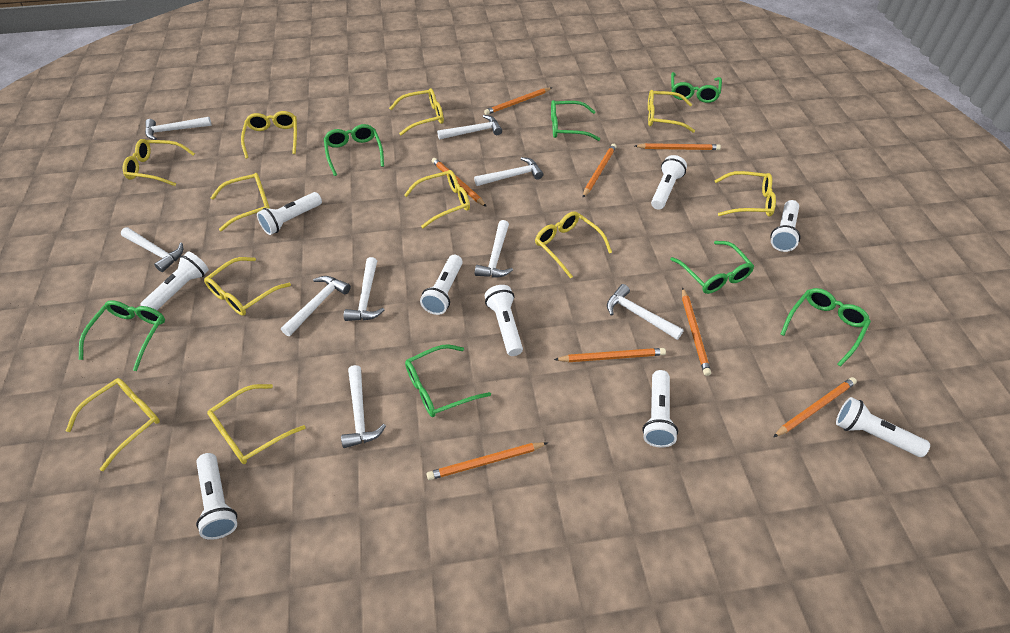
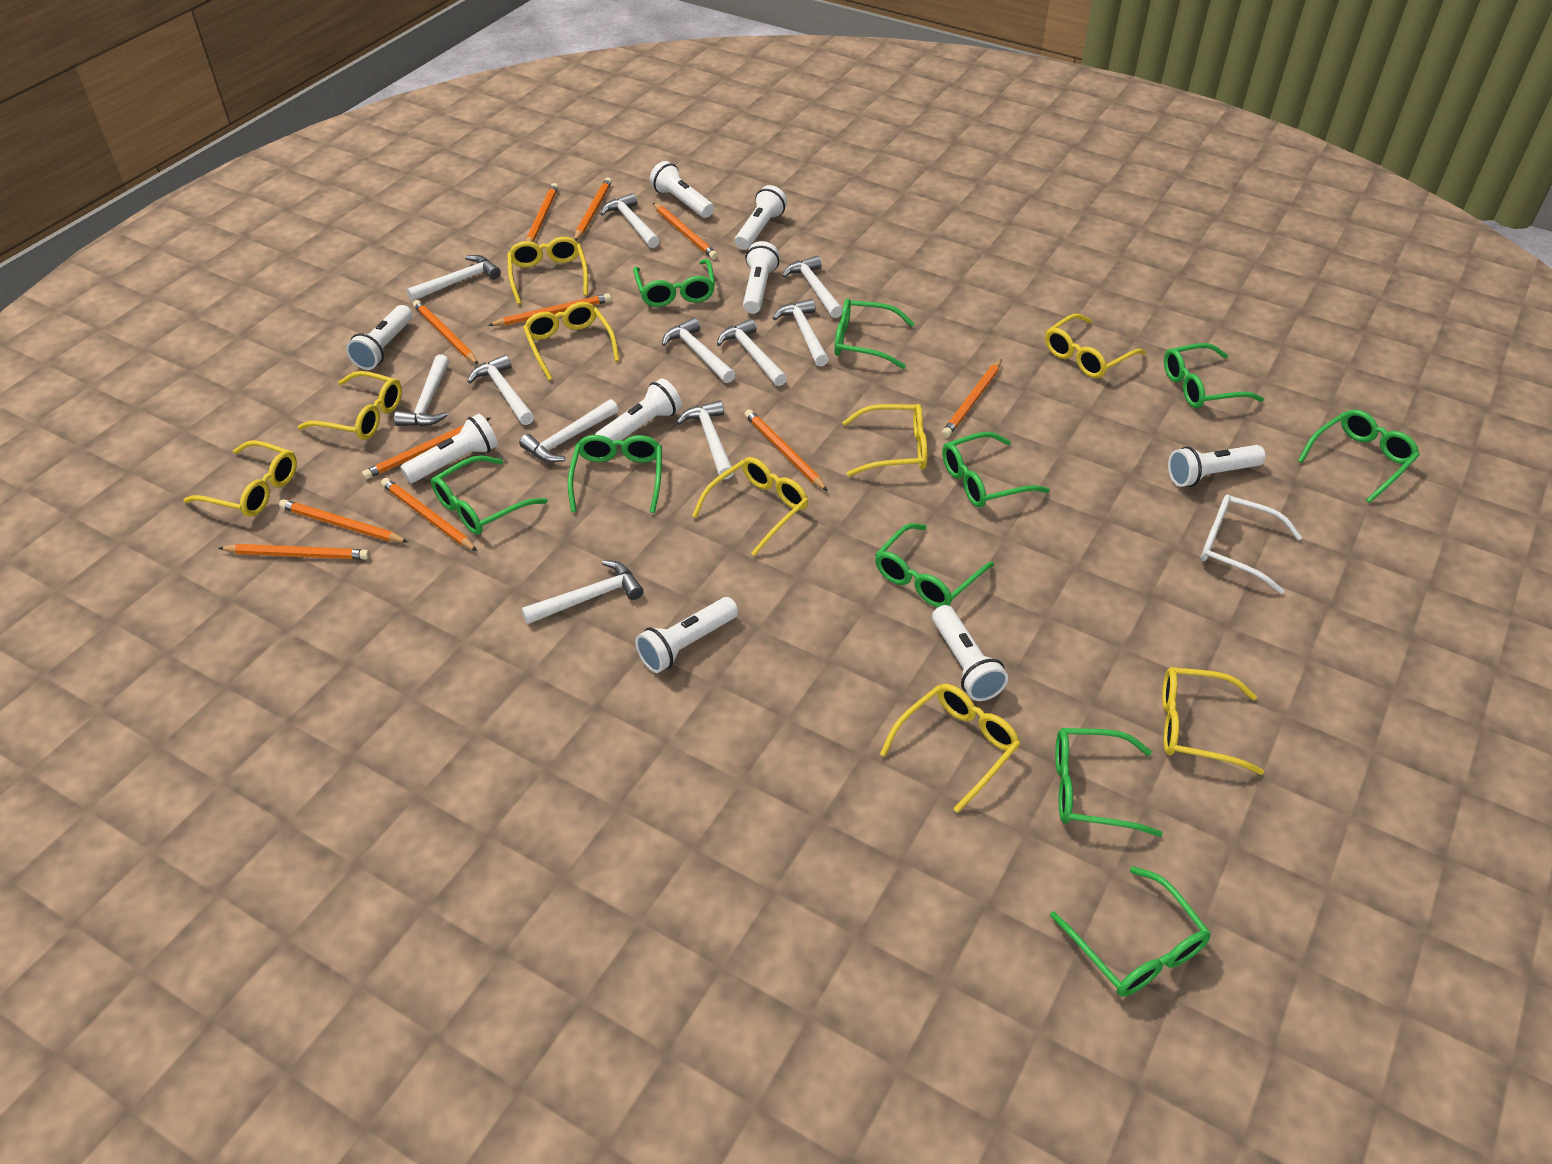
green glasses: 7 -> 10
orange pencil: 8 -> 11
white glasses: 0 -> 1
white hammer: 9 -> 11
yellow glasses: 11 -> 9

